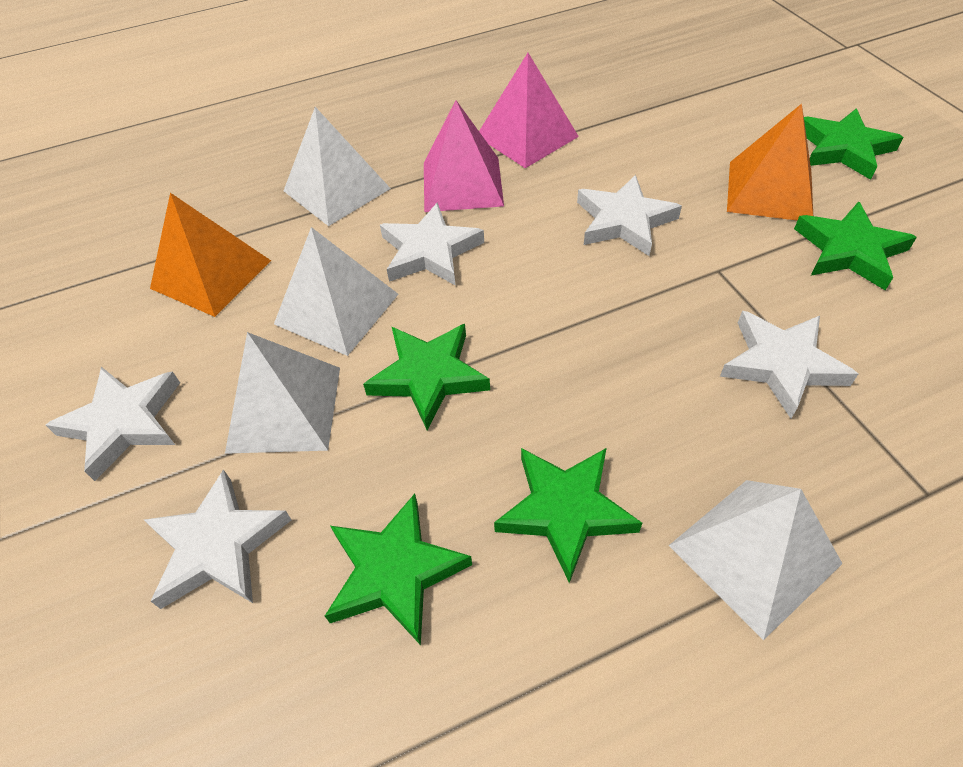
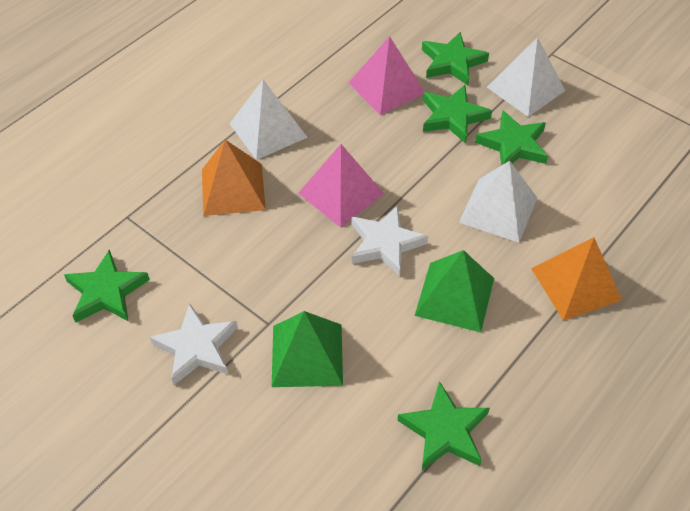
green pyramid: 0 -> 2
white pyramid: 4 -> 3
white star: 5 -> 2

